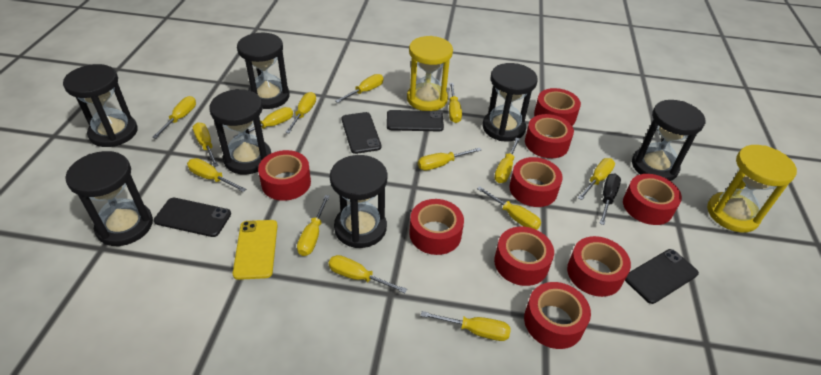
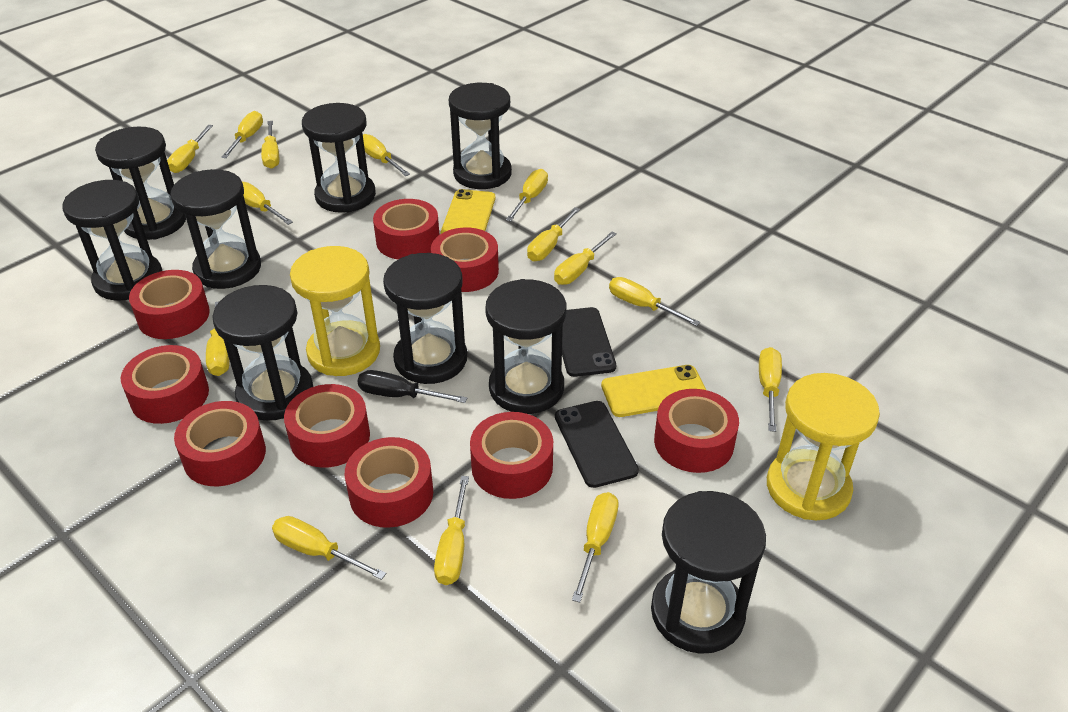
black hourglass: 7 -> 9
black phone: 4 -> 2
yellow phone: 1 -> 2

